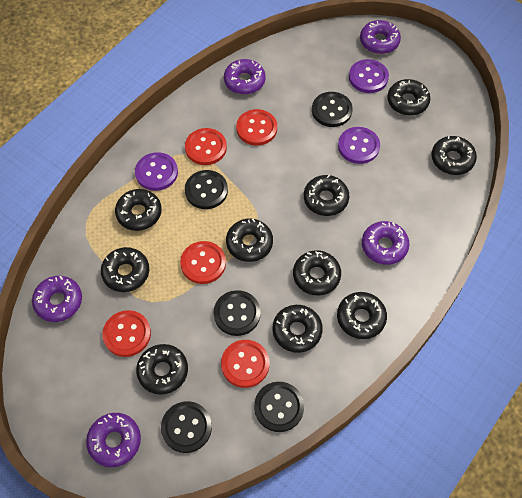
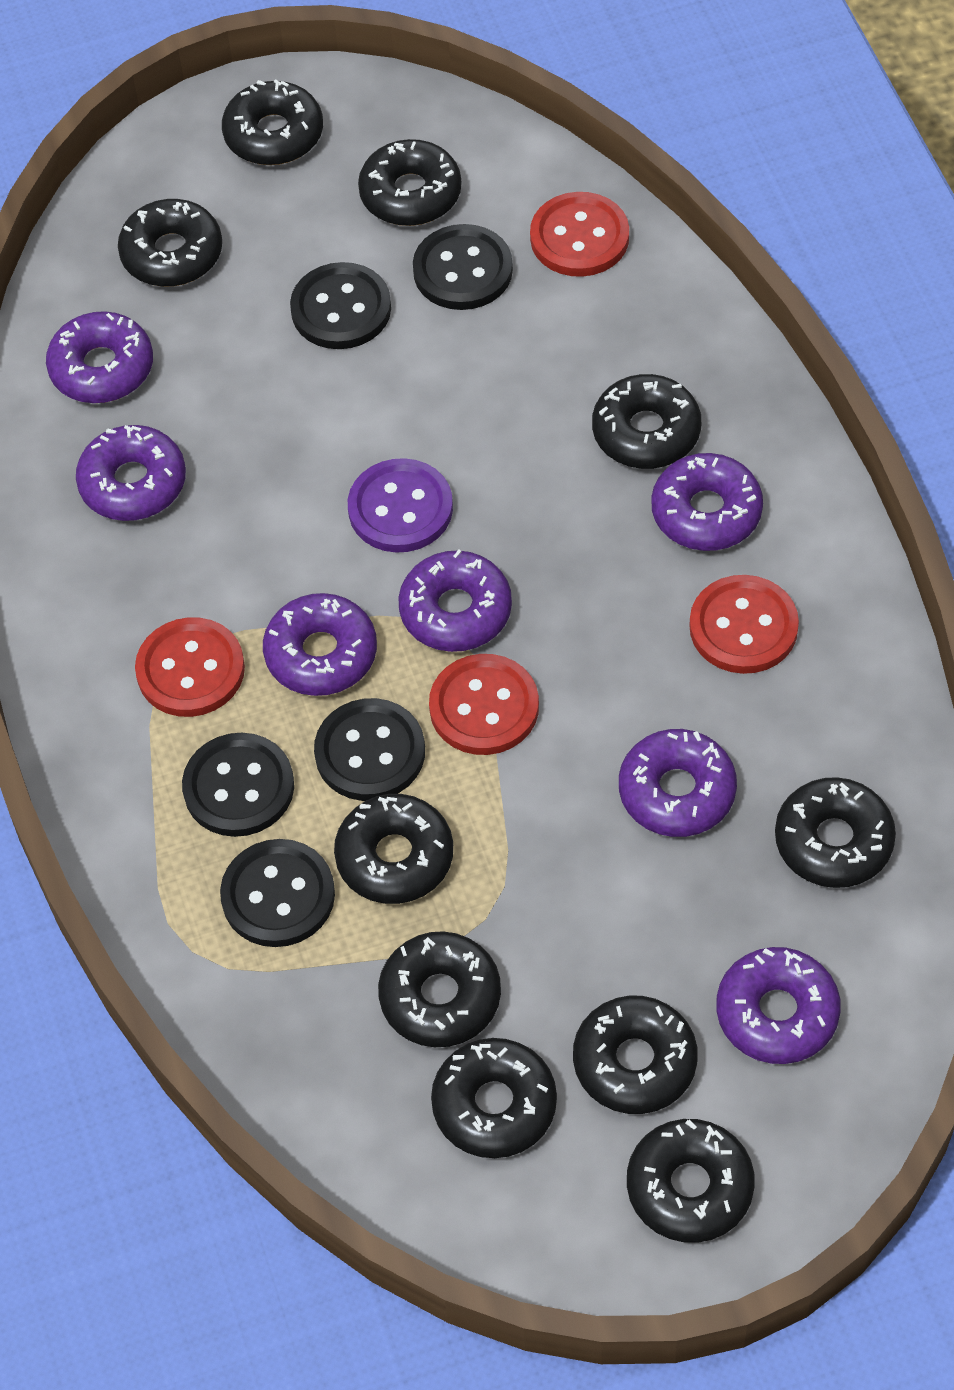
purple button: 3 -> 1
purple donut: 5 -> 7
red button: 5 -> 4

